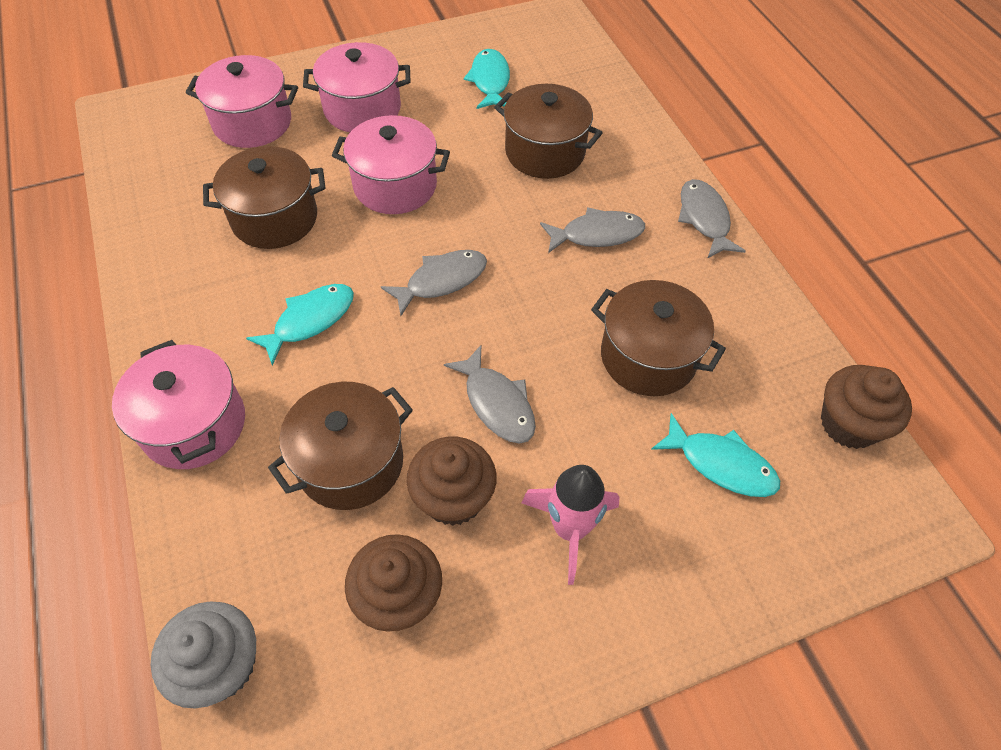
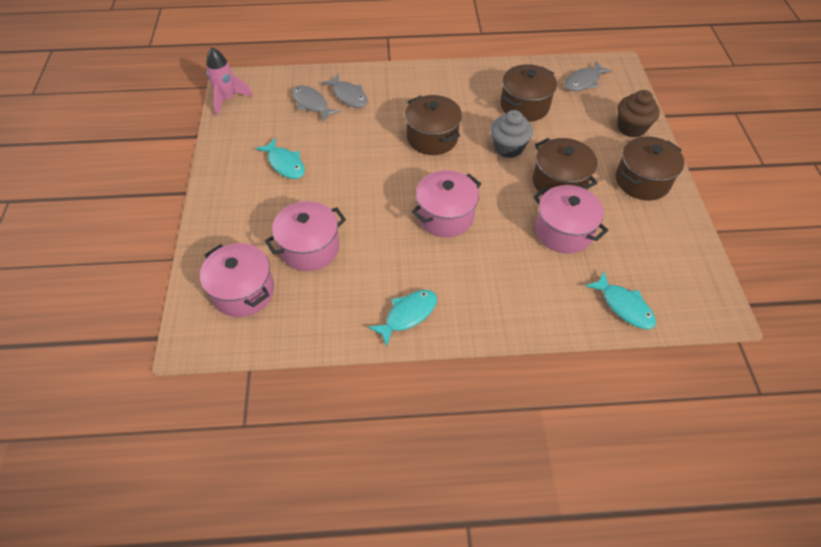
brown cupcake: 3 -> 1
grey fish: 4 -> 3

